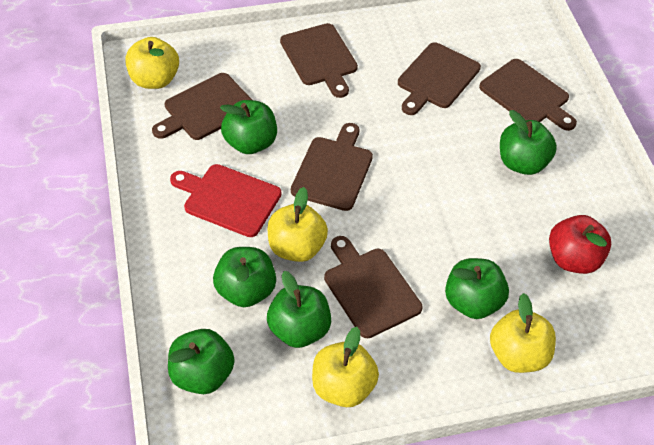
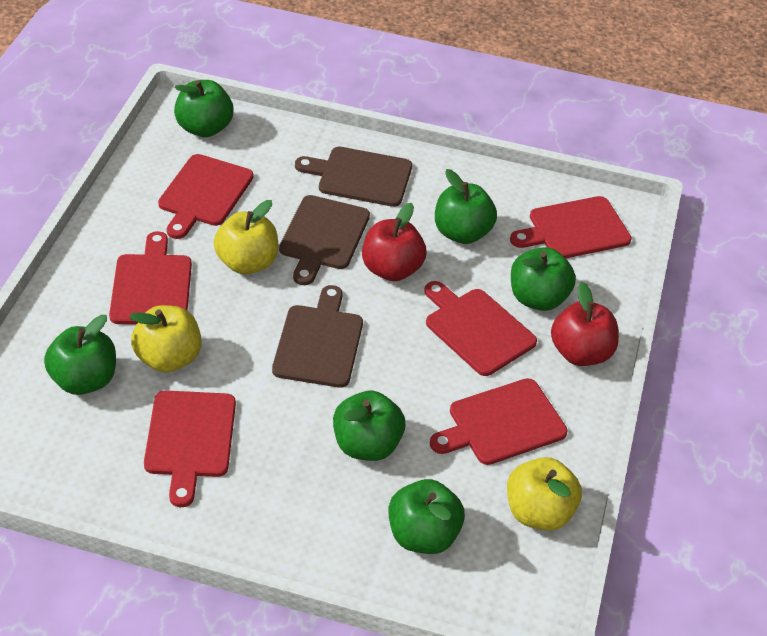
brown cutting board: 6 -> 3
red apple: 1 -> 2
red cutting board: 1 -> 6
yellow apple: 4 -> 3

